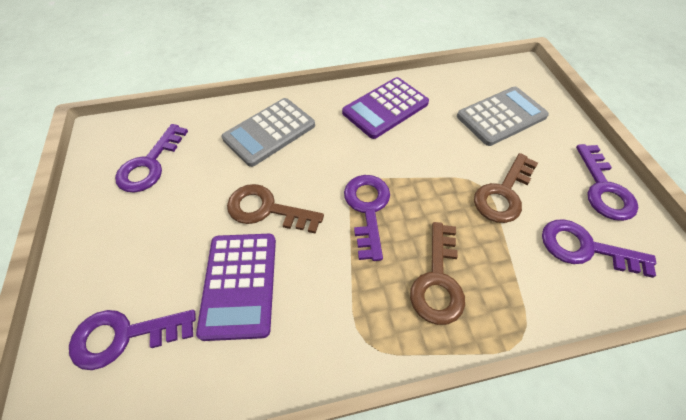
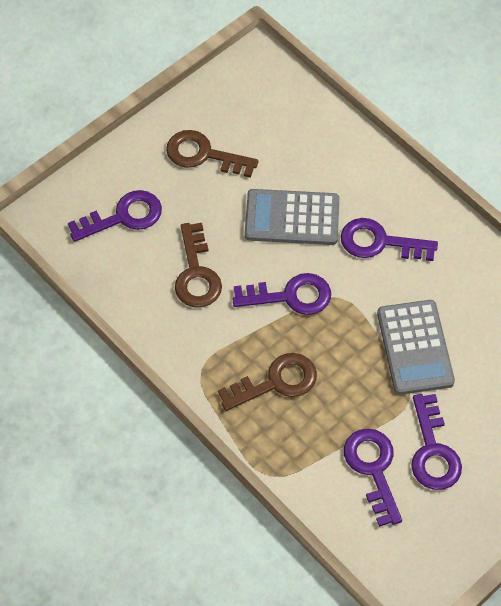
purple calculator: 2 -> 0

